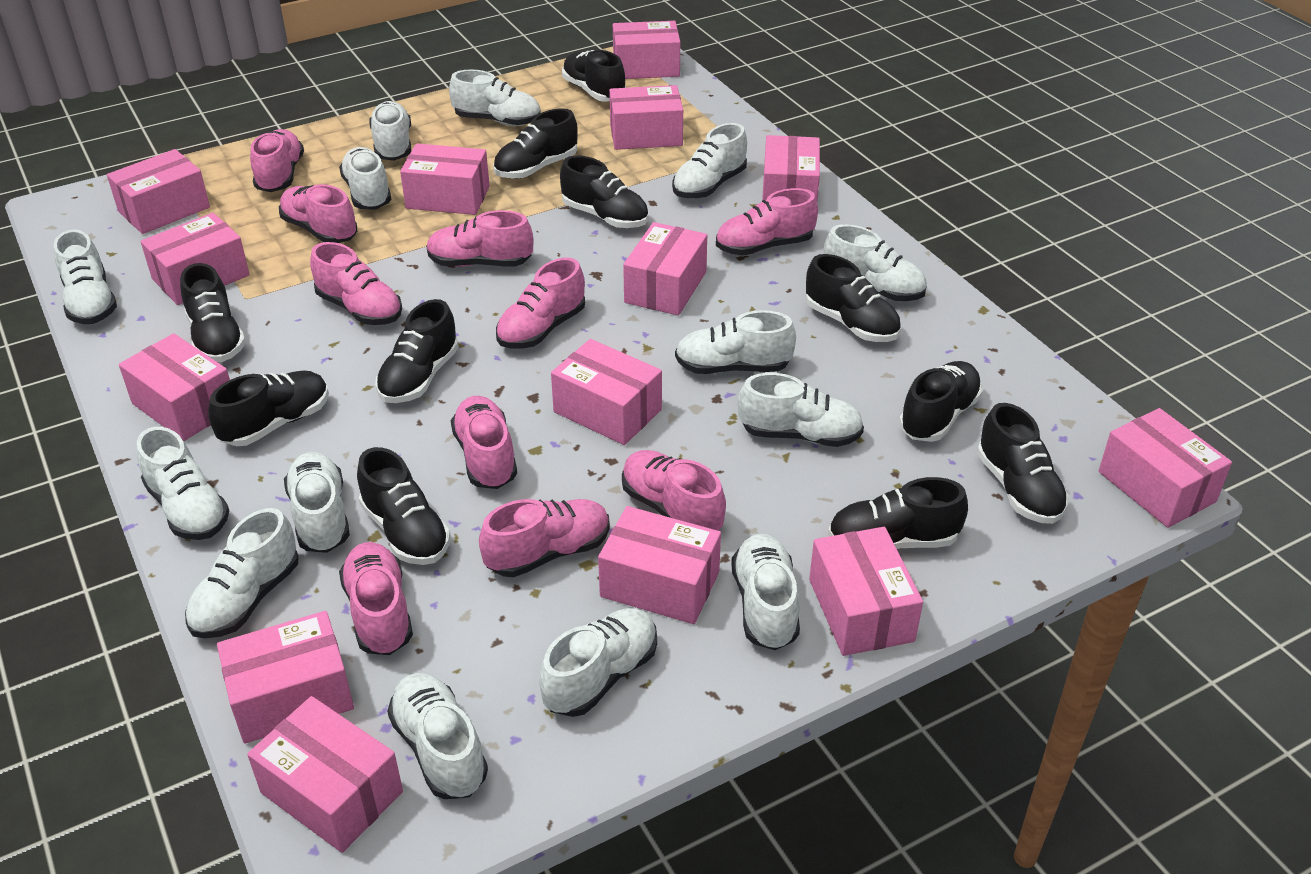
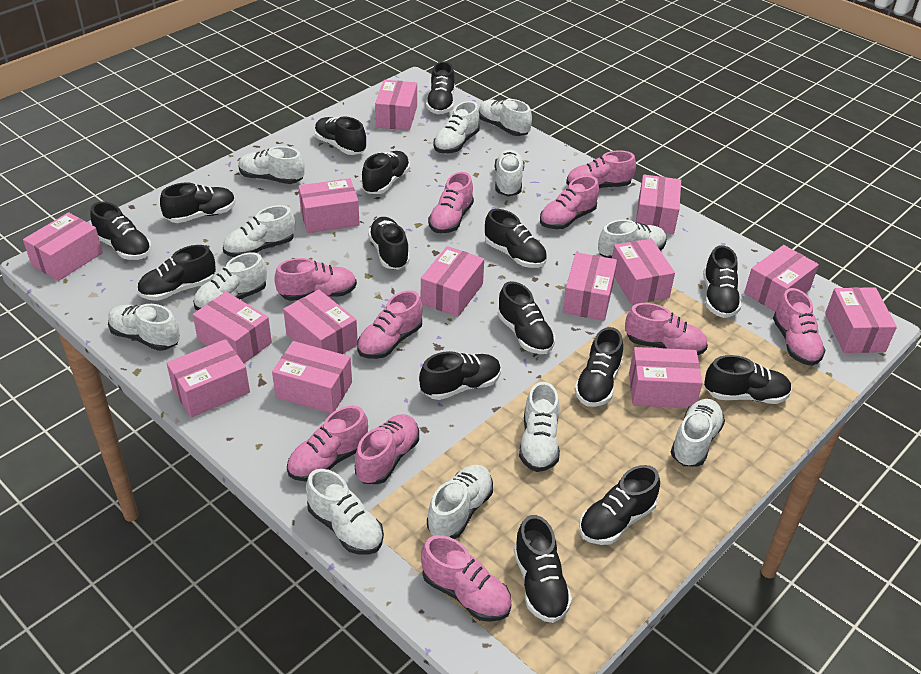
black shoe: 11 -> 15
white shoe: 14 -> 12

